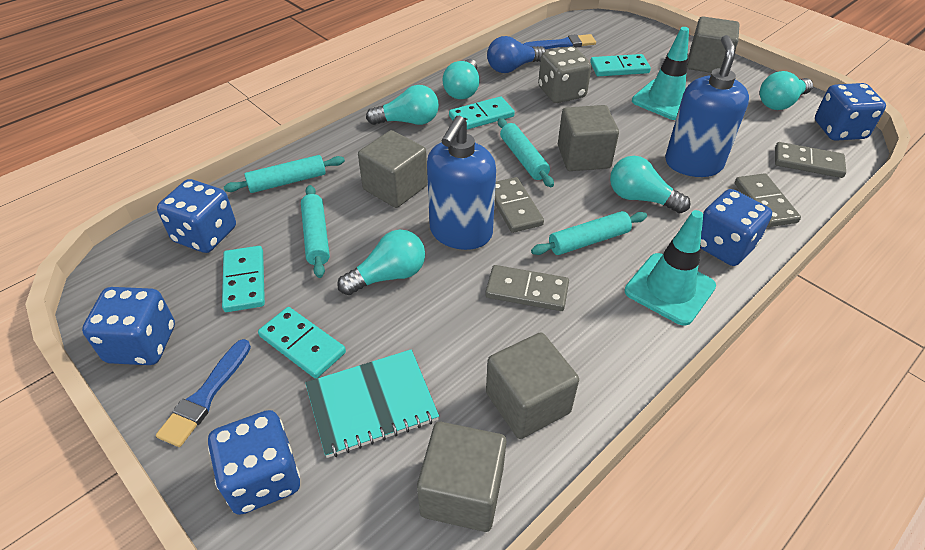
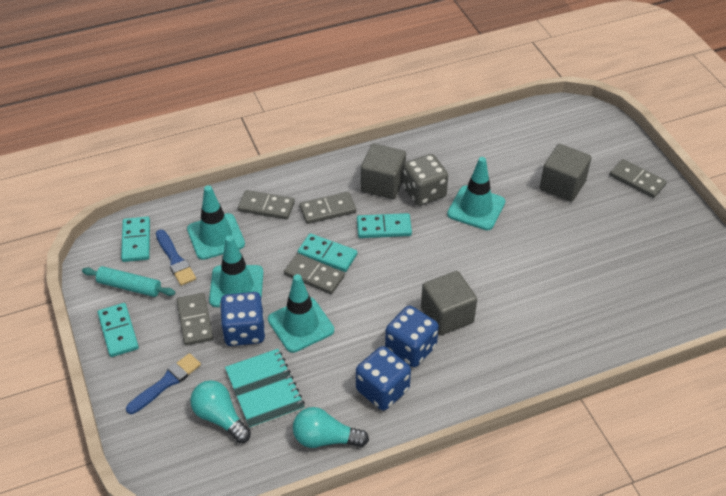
blue dice: 5 -> 3
blue light bulb: 1 -> 0
blue soap dispenser: 2 -> 0
grey cube: 5 -> 3
grey domino: 4 -> 5
turquoise light bulb: 5 -> 2
turquoise rolling pin: 4 -> 1
turquoise traffic cone: 2 -> 4

